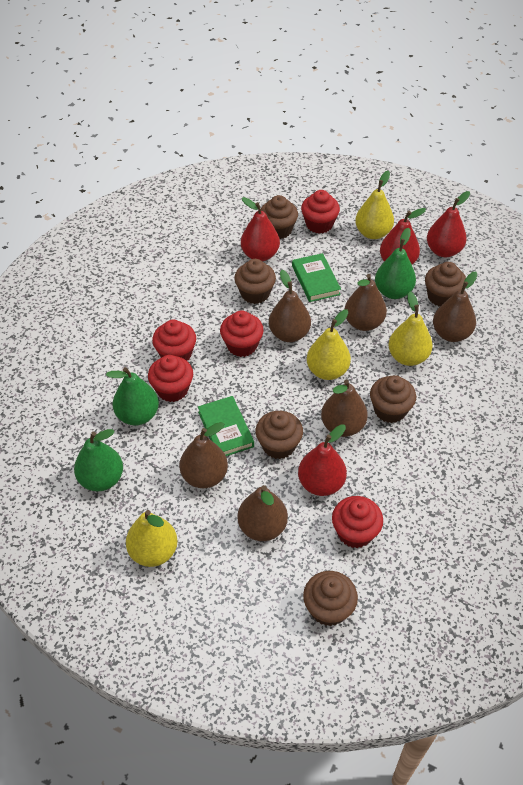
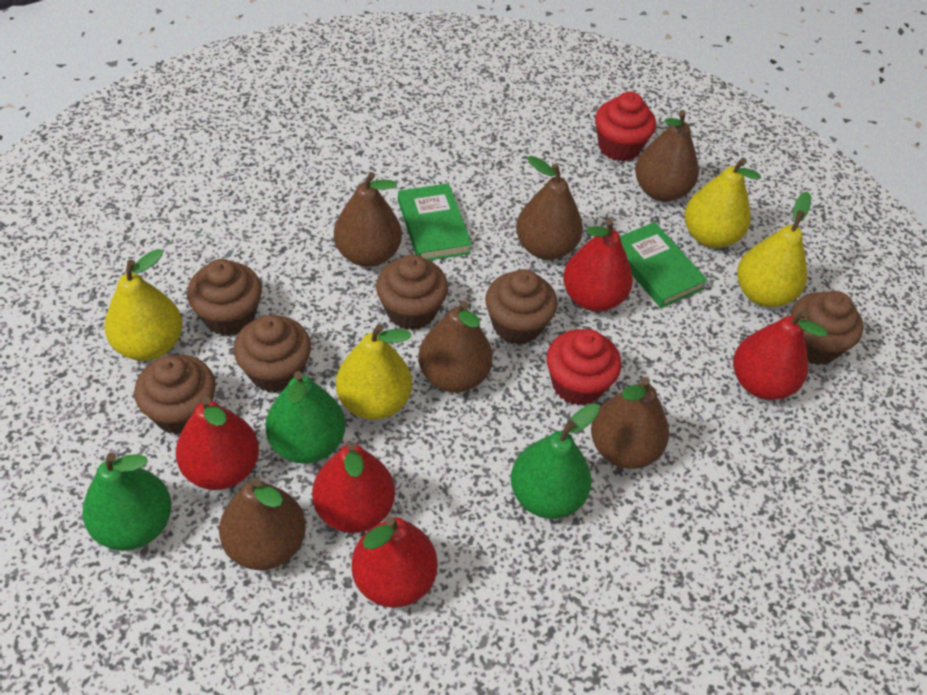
red cupcake: 5 -> 2
red pear: 4 -> 5

